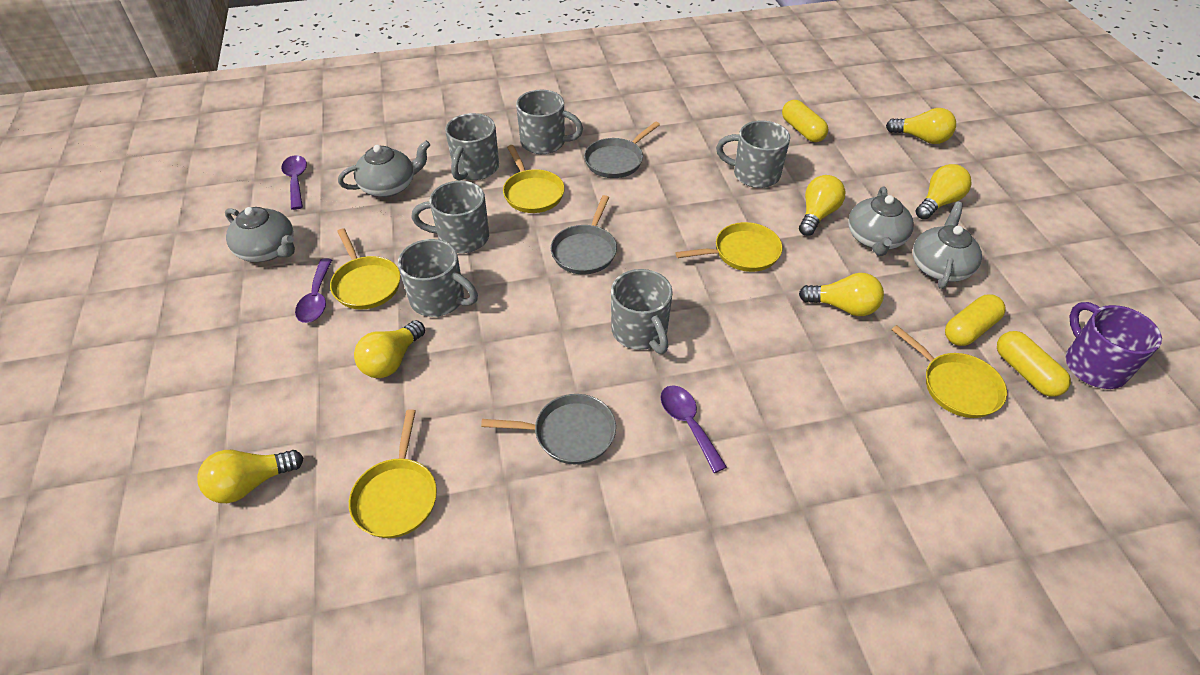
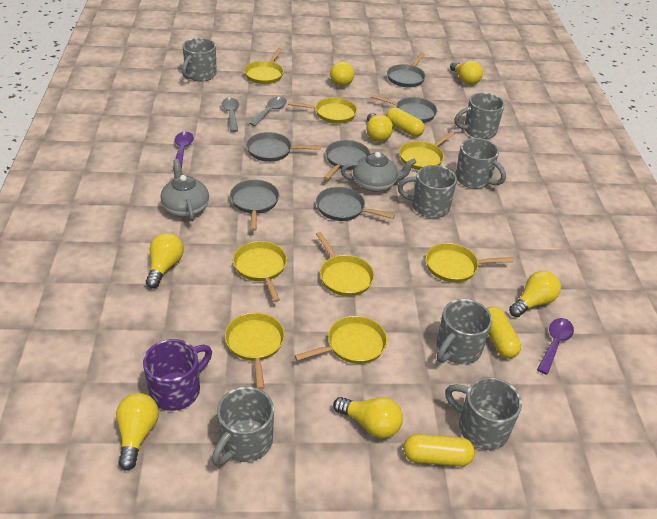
grey mug: 6 -> 7
grey pan: 3 -> 6
grey spoon: 0 -> 2
grey teapot: 4 -> 2
purple spoon: 3 -> 2
yellow light bulb: 6 -> 7
yellow pan: 5 -> 8

